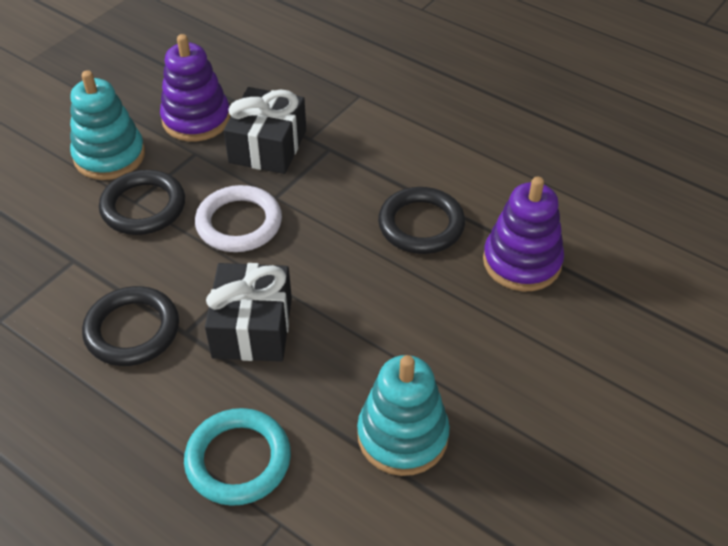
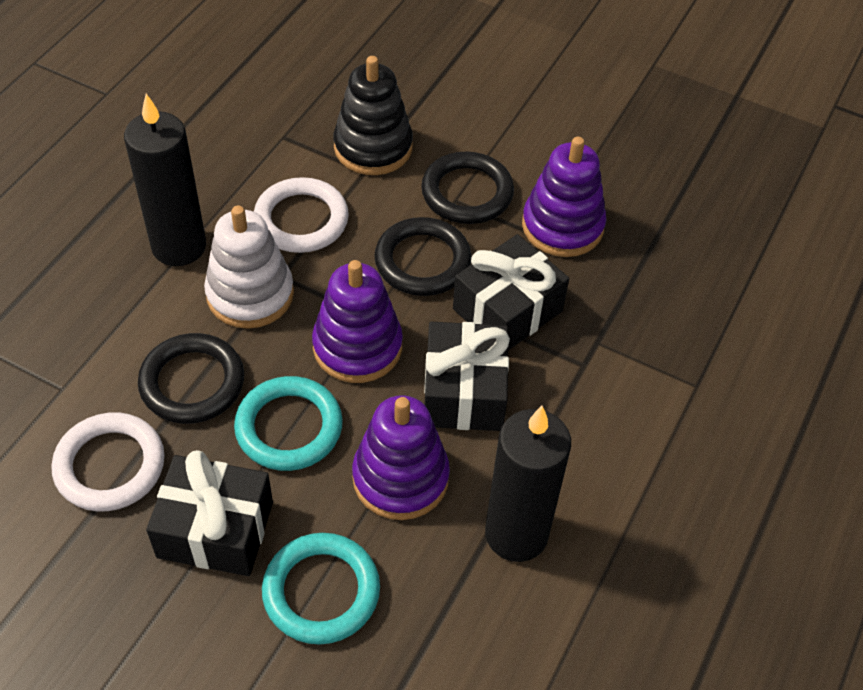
black candle: 0 -> 2
black gift: 2 -> 3
black stacking toy: 0 -> 1
purple stacking toy: 2 -> 3
turquoise ring: 1 -> 2
turquoise stacking toy: 2 -> 0
white ring: 1 -> 2
white stacking toy: 0 -> 1

